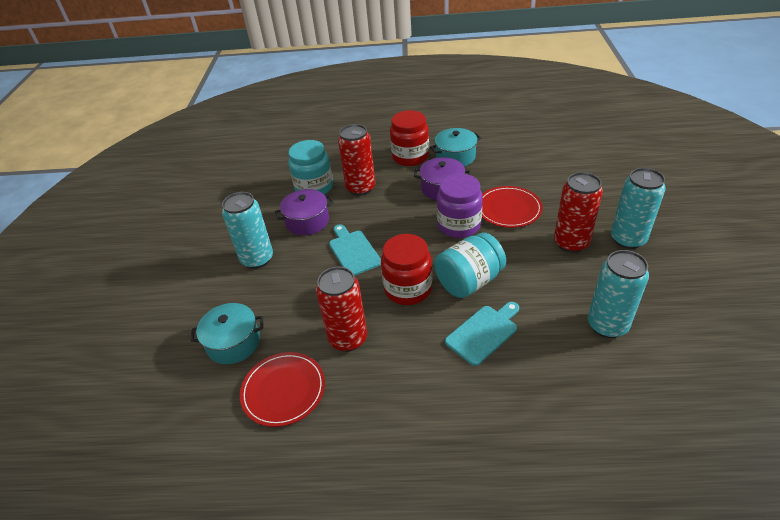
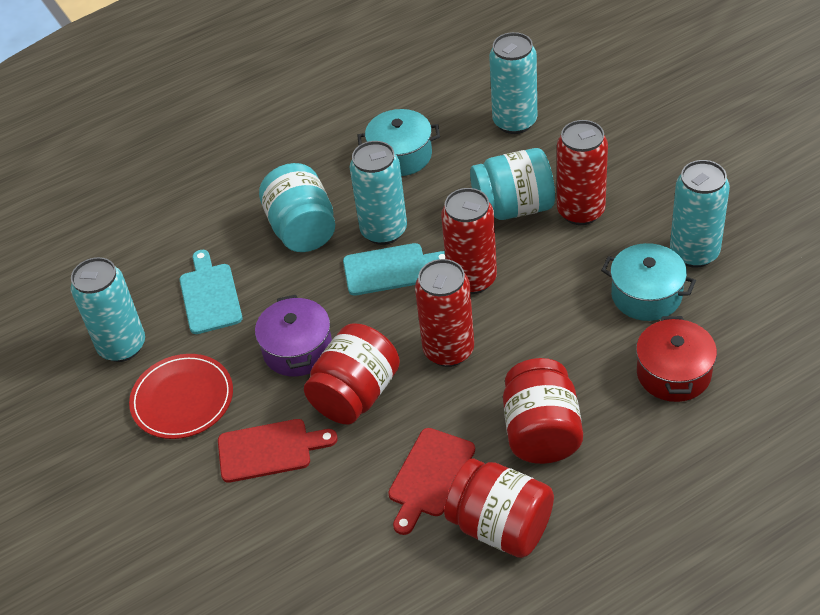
purple jar: 1 -> 0
purple pot: 2 -> 1
red cutting board: 0 -> 2
red jar: 2 -> 3
red plate: 2 -> 1
red pot: 0 -> 1
turquoise can: 3 -> 4

